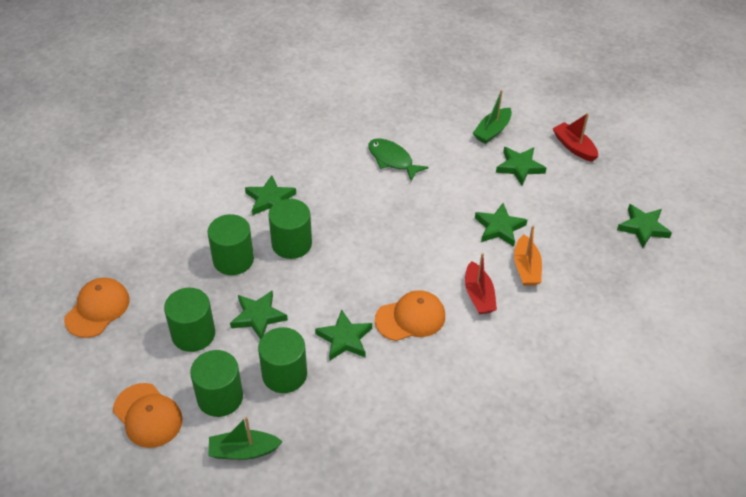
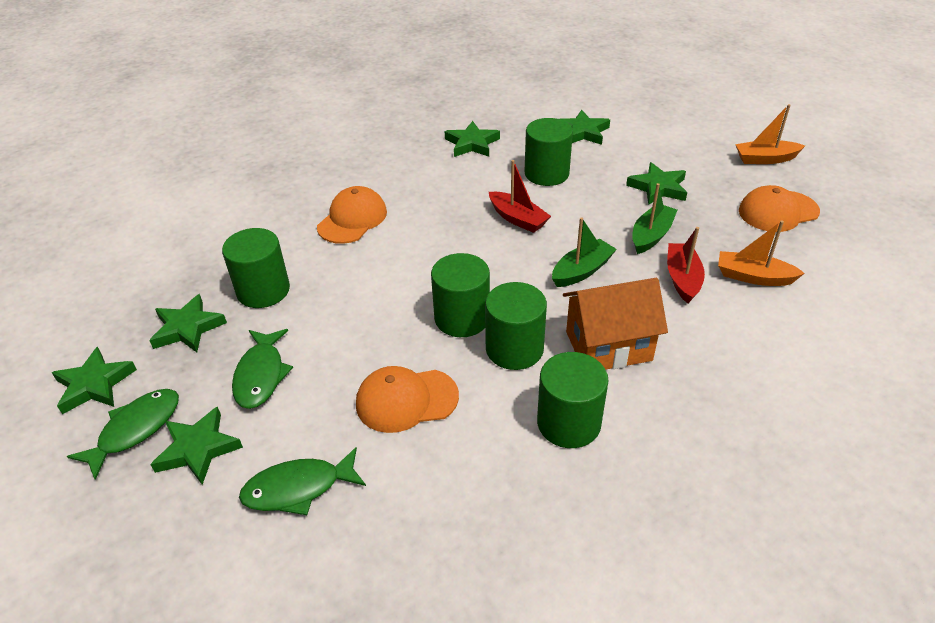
green fish: 1 -> 3
orange boat: 1 -> 2
orange house: 0 -> 1

